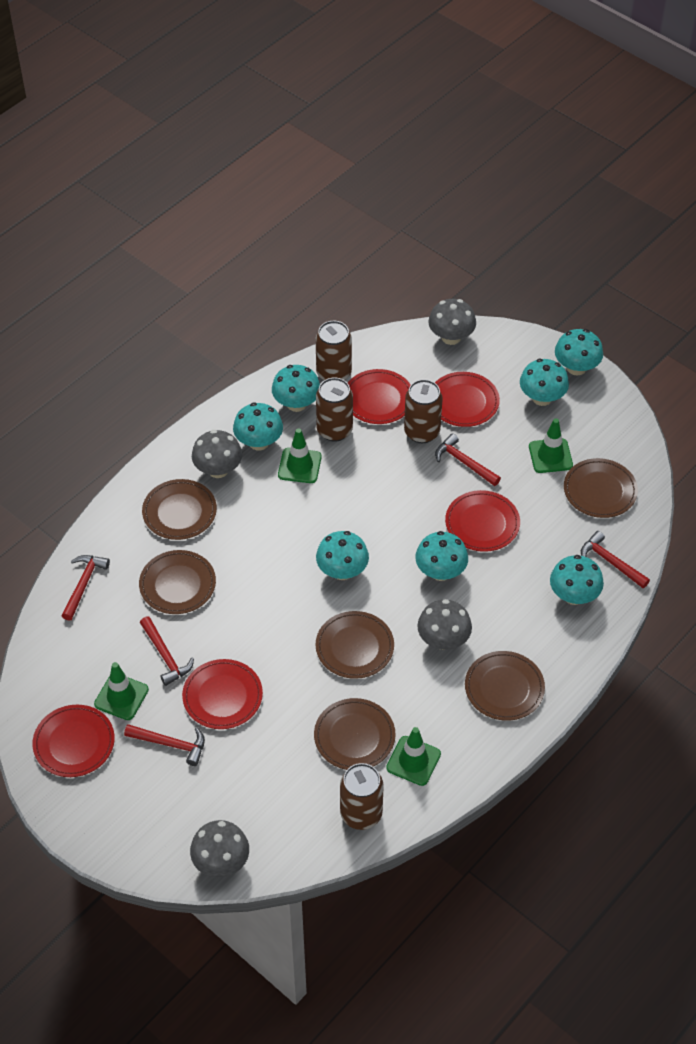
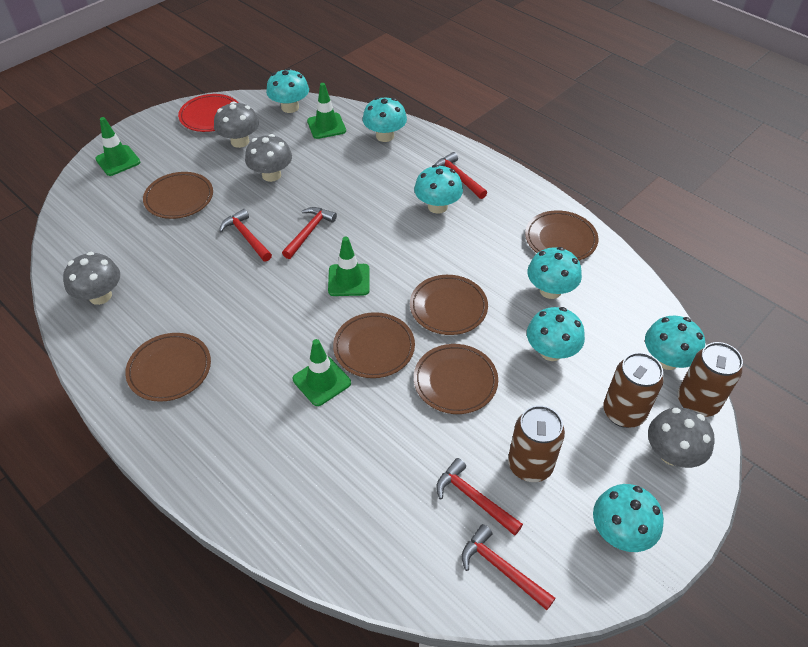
brown can: 4 -> 3
red plate: 5 -> 1

